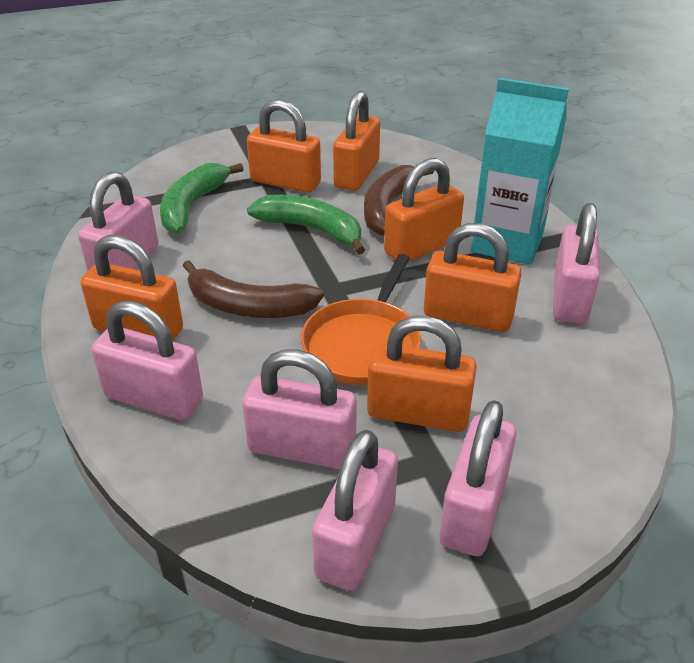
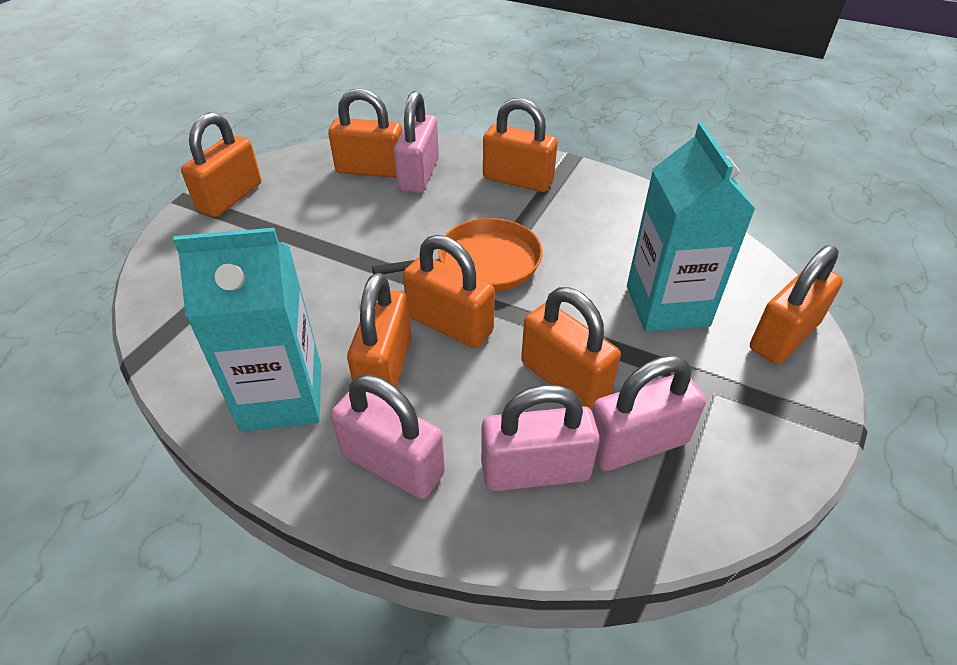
brown banana: 2 -> 0
green banana: 2 -> 0
orange padlock: 6 -> 7
pink padlock: 6 -> 4
turquoise carton: 1 -> 2

